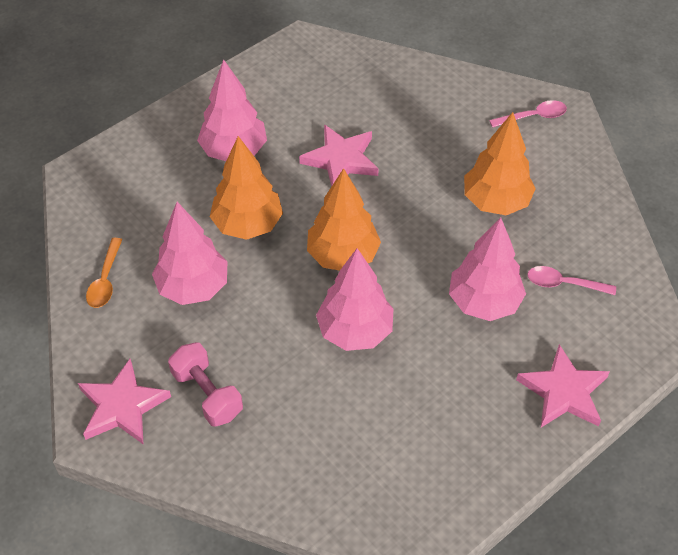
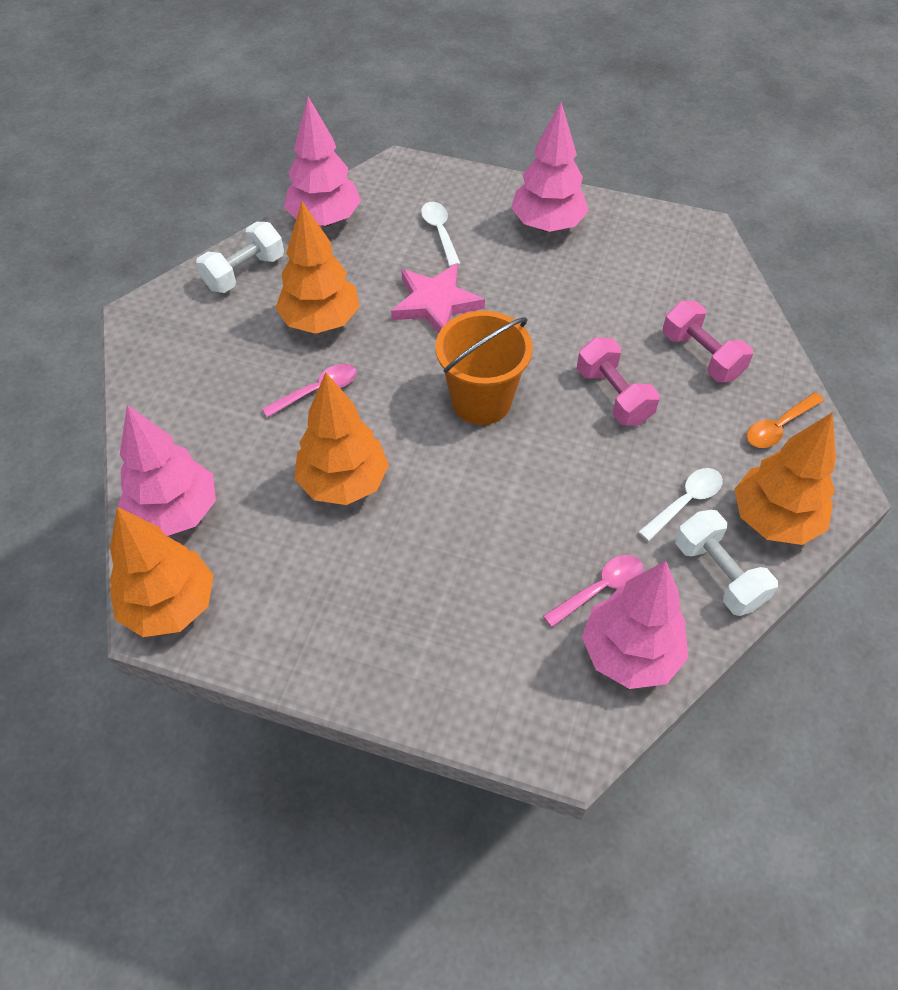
orange bucket: 0 -> 1
orange tree: 3 -> 4
pink dumbbell: 1 -> 2
pink star: 3 -> 1
white dumbbell: 0 -> 2
white spoon: 0 -> 2

